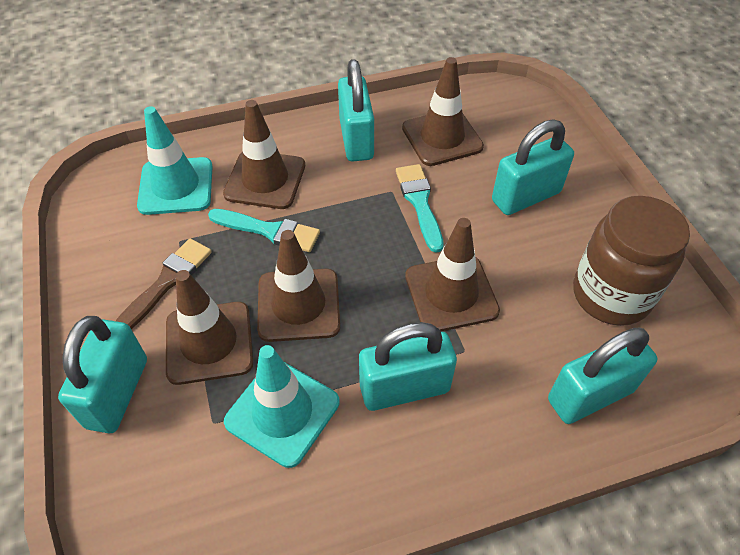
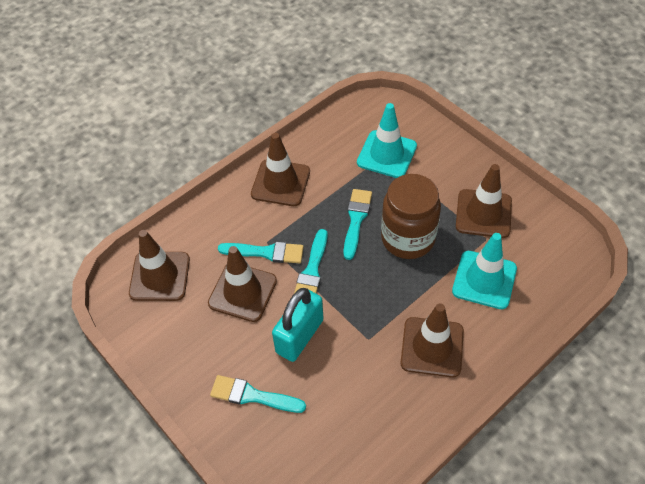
brown brush: 1 -> 0
turquoise brush: 2 -> 4
turquoise padlock: 5 -> 1

